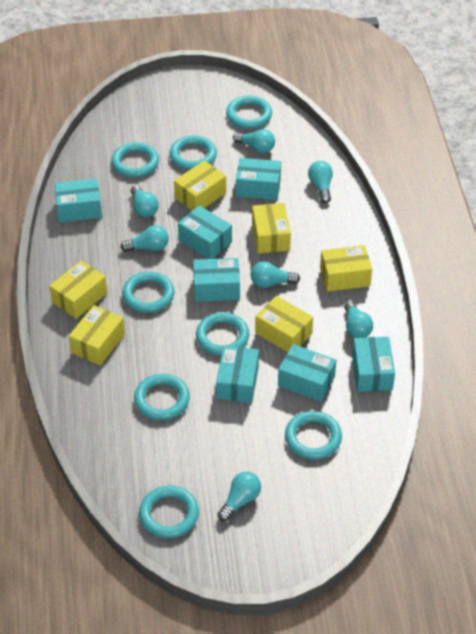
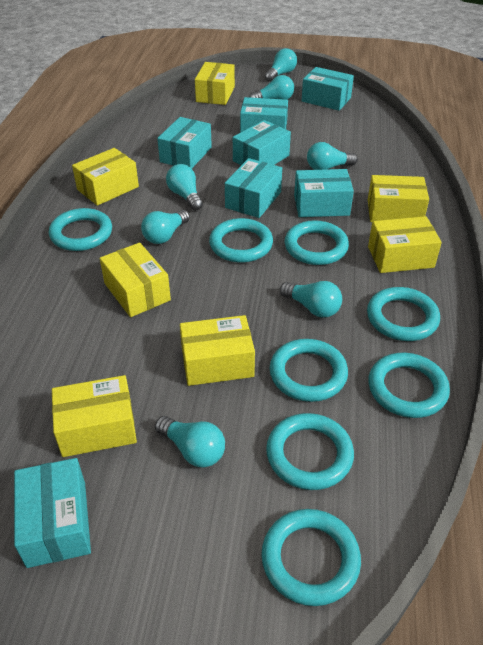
yellow box: 6 -> 7

